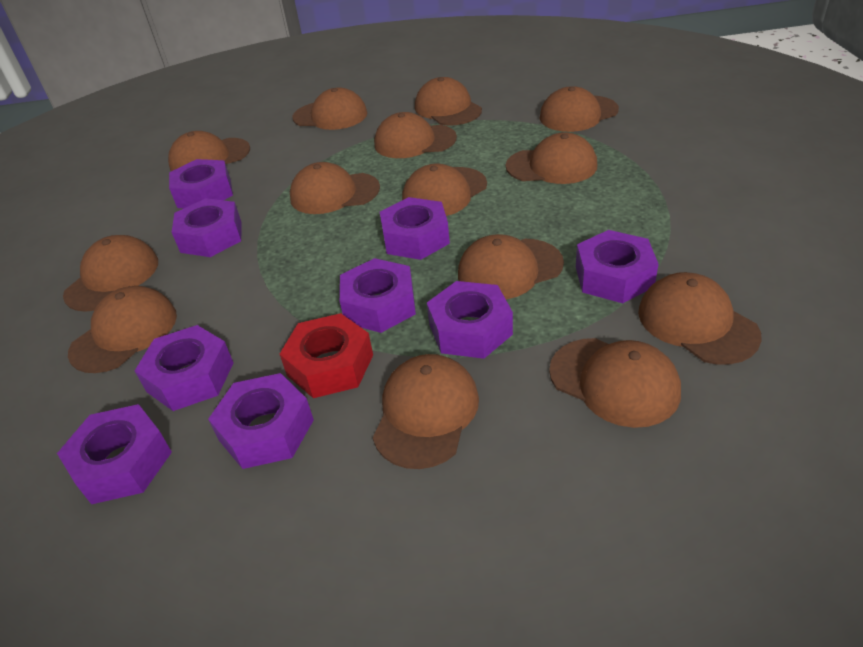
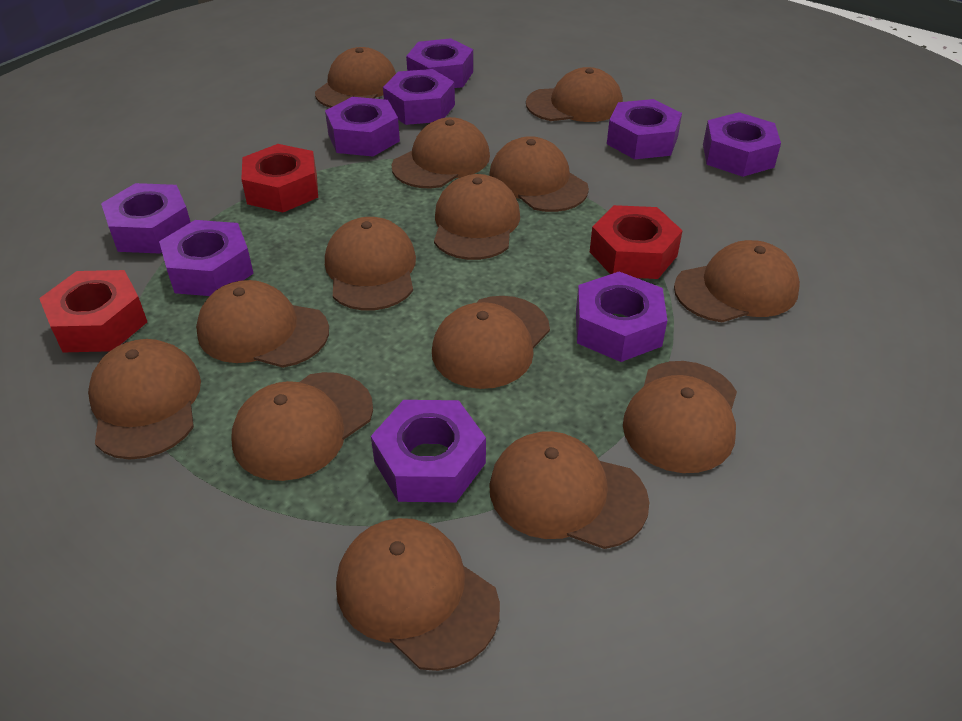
red nut: 1 -> 3

